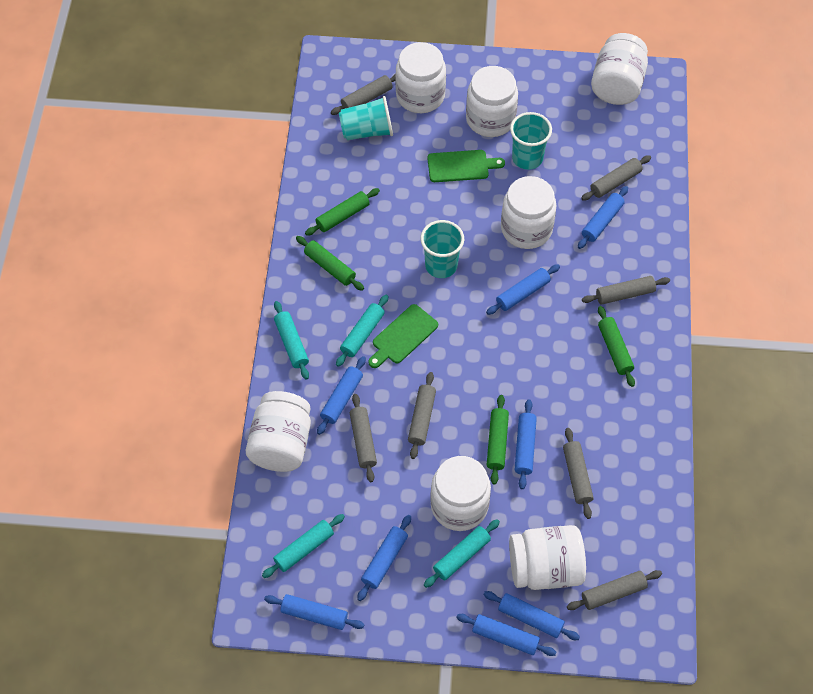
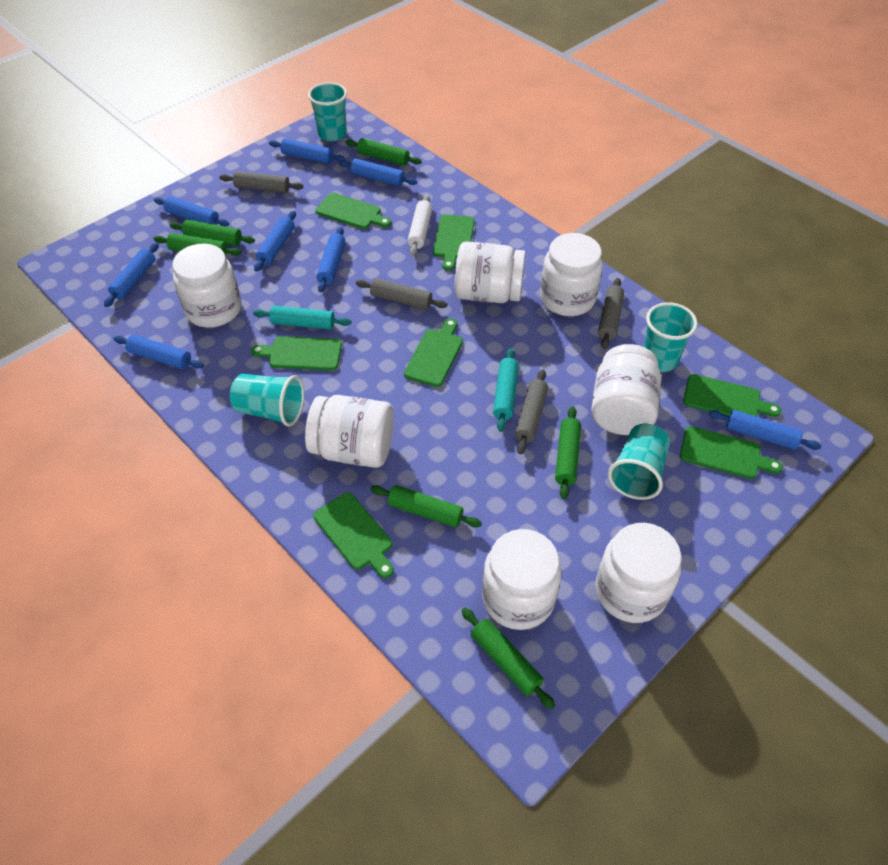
green cutting board: 2 -> 7
green rolling pin: 4 -> 6
grey rolling pin: 7 -> 4
turquoise cup: 3 -> 4
turquoise rolling pin: 4 -> 2
white rolling pin: 0 -> 1

